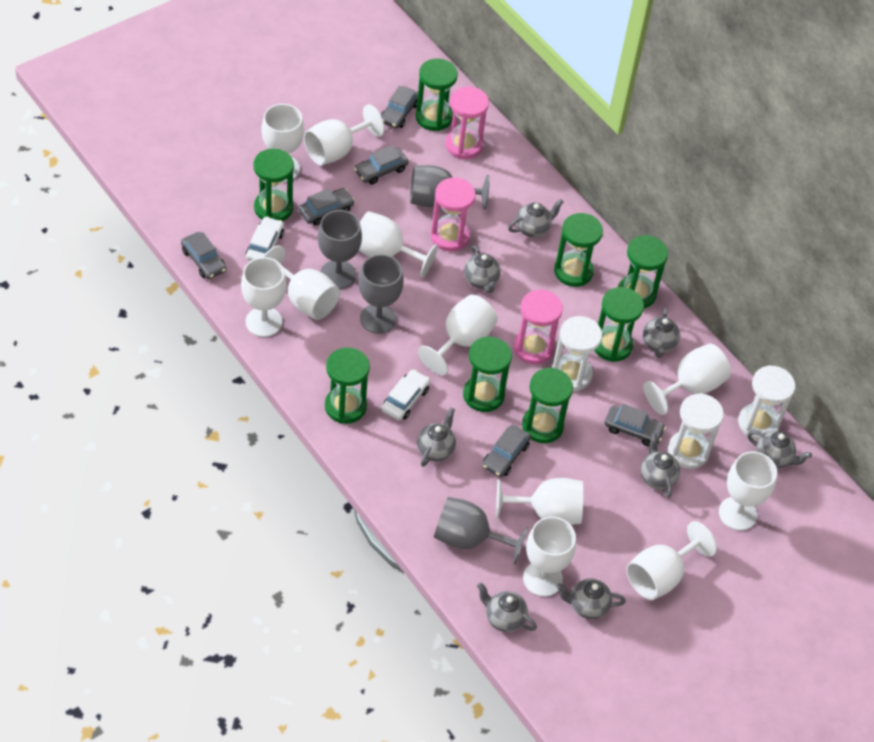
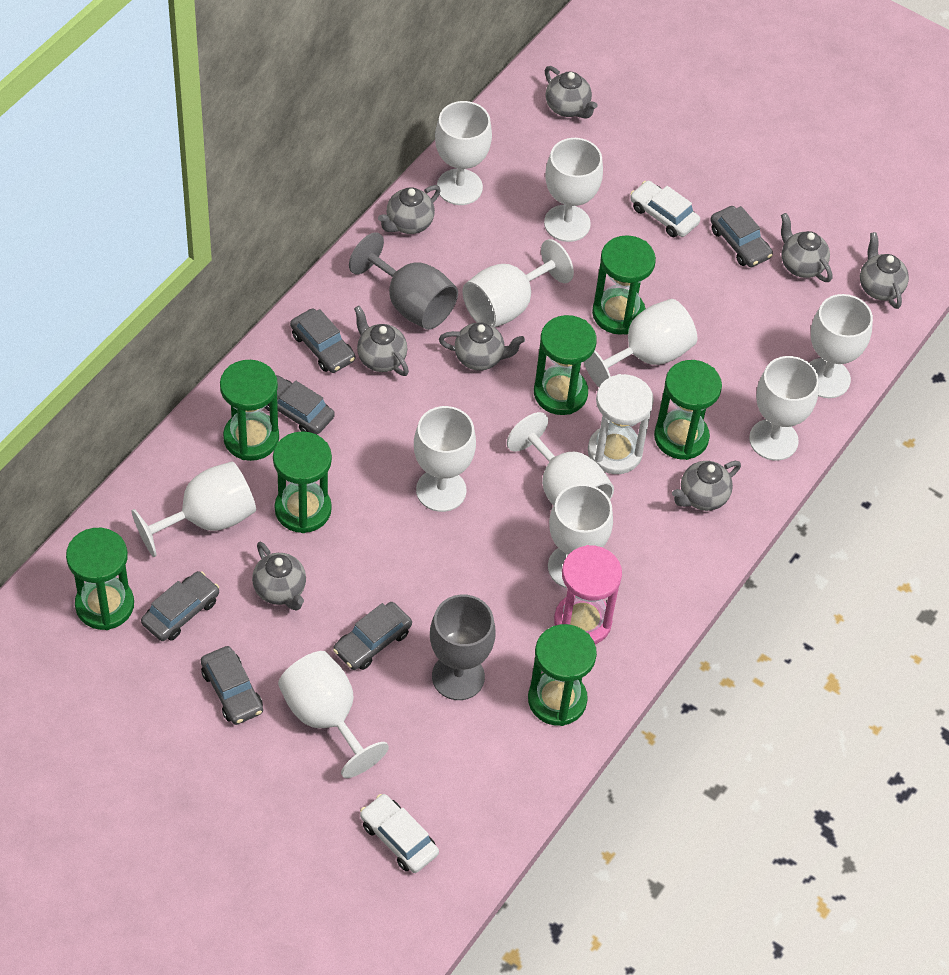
green hourglass: 8 -> 7
grey goblet: 4 -> 2
pink hourglass: 3 -> 1
white hourglass: 3 -> 1

